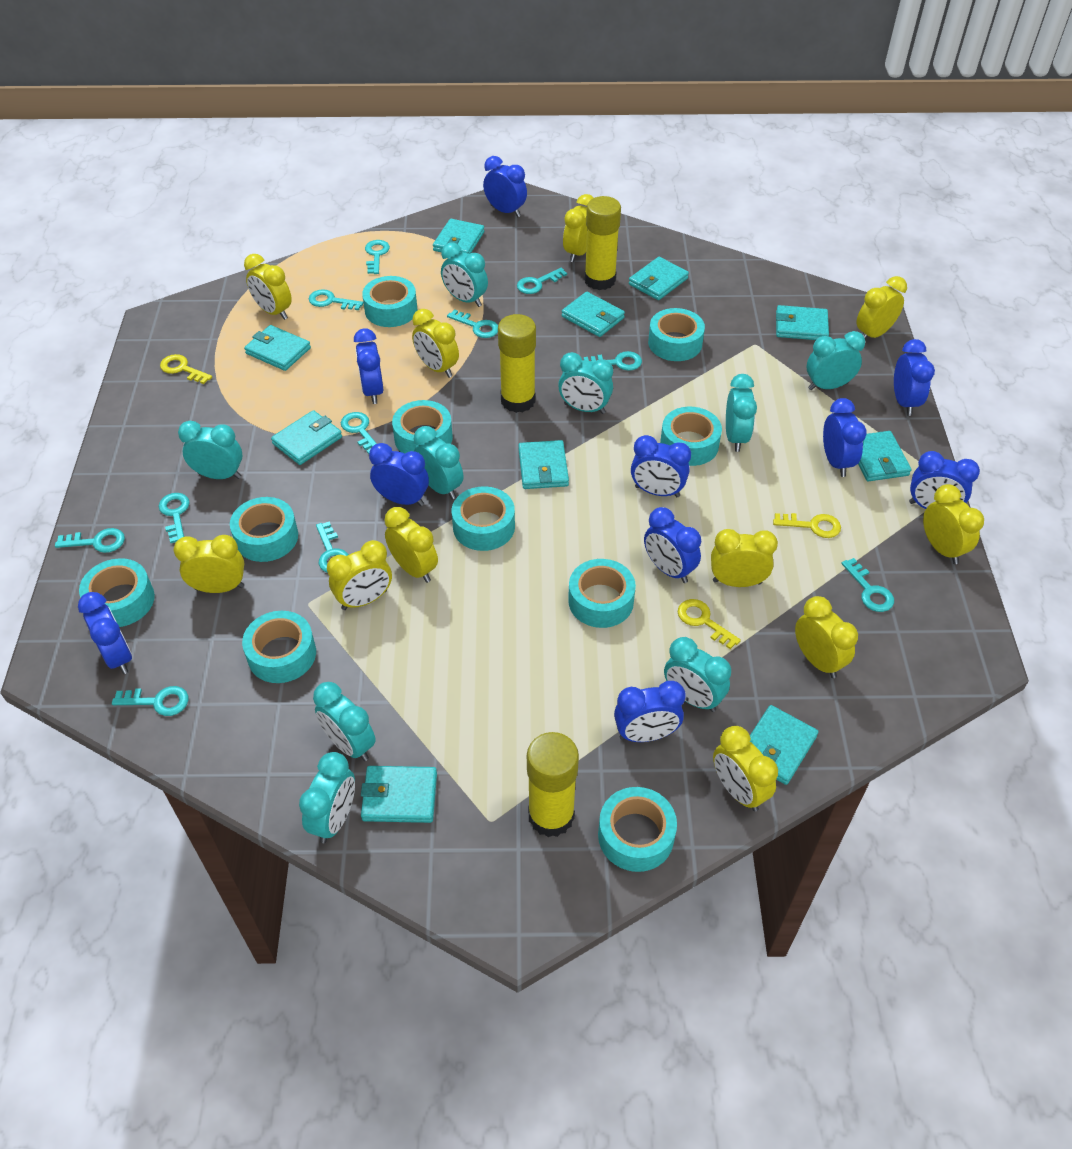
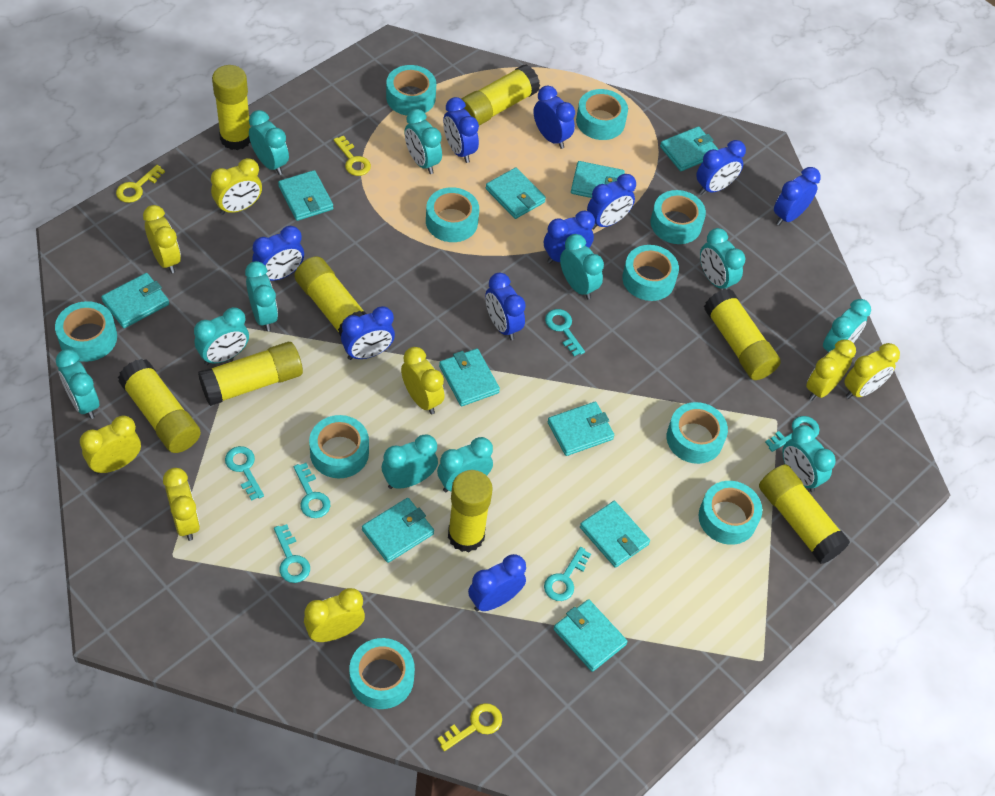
turquoise clock: 9 -> 11
turquoise key: 11 -> 6
yellow clock: 11 -> 8
yellow glue stick: 3 -> 8

